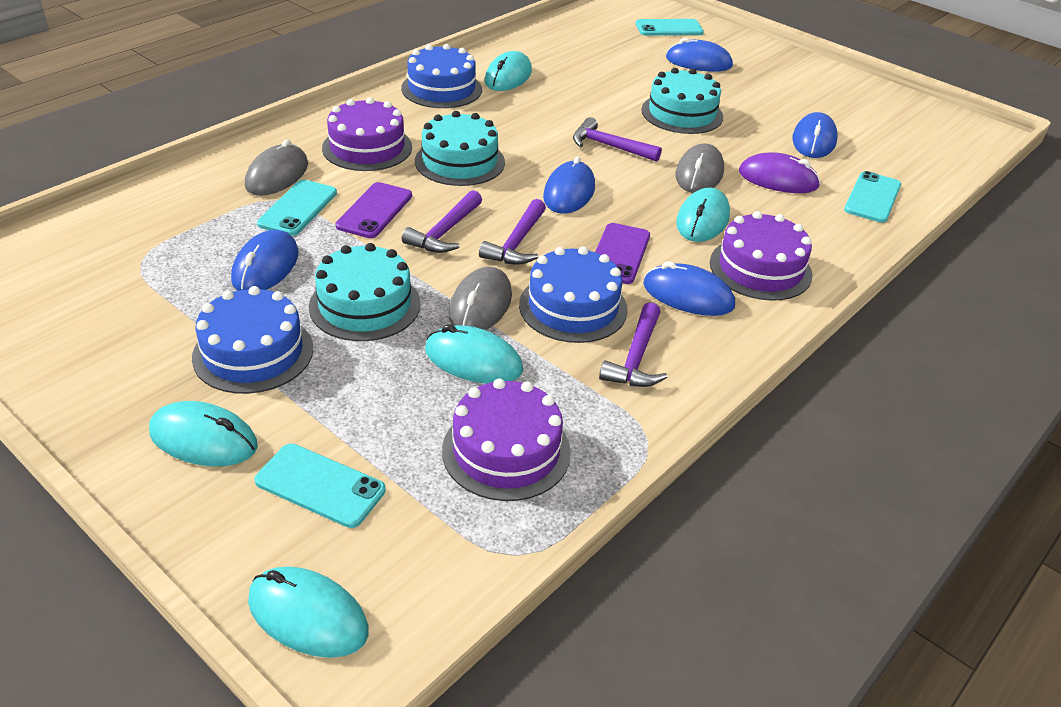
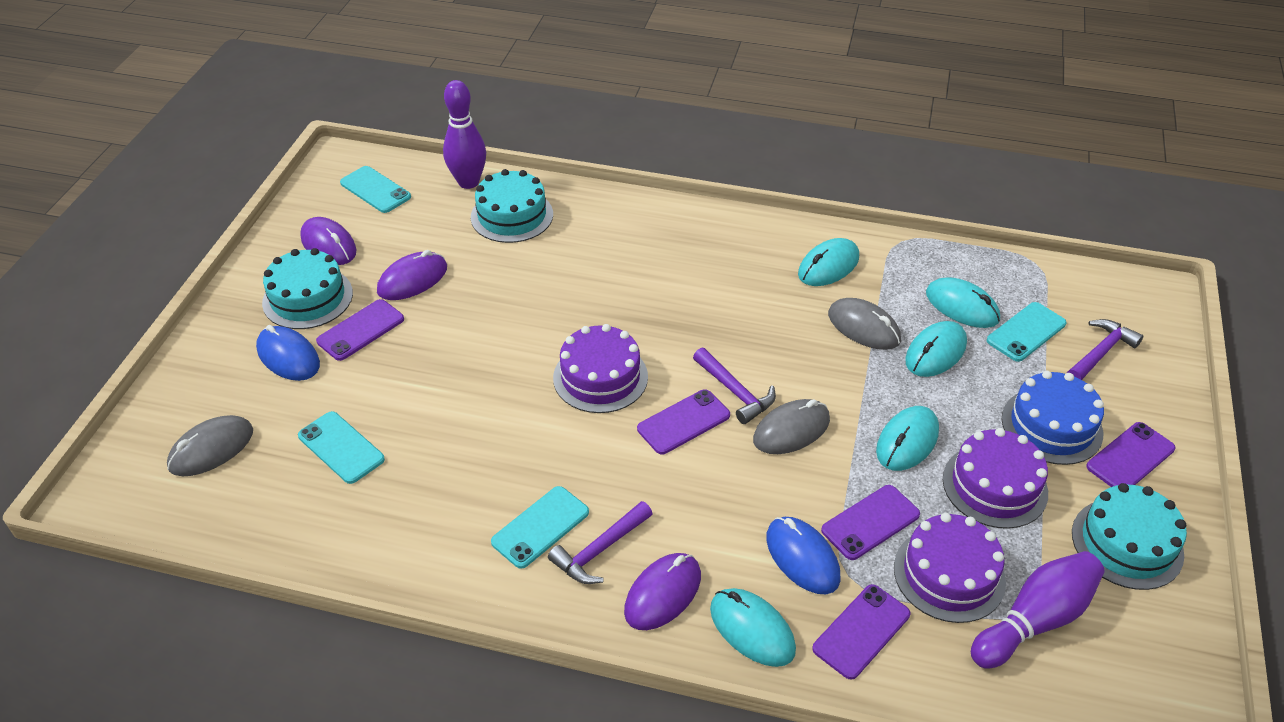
blue cake: 3 -> 1
blue mouse: 5 -> 2
purple bowling pin: 0 -> 2
purple hammer: 4 -> 3
purple mouse: 1 -> 3
purple phone: 2 -> 5

